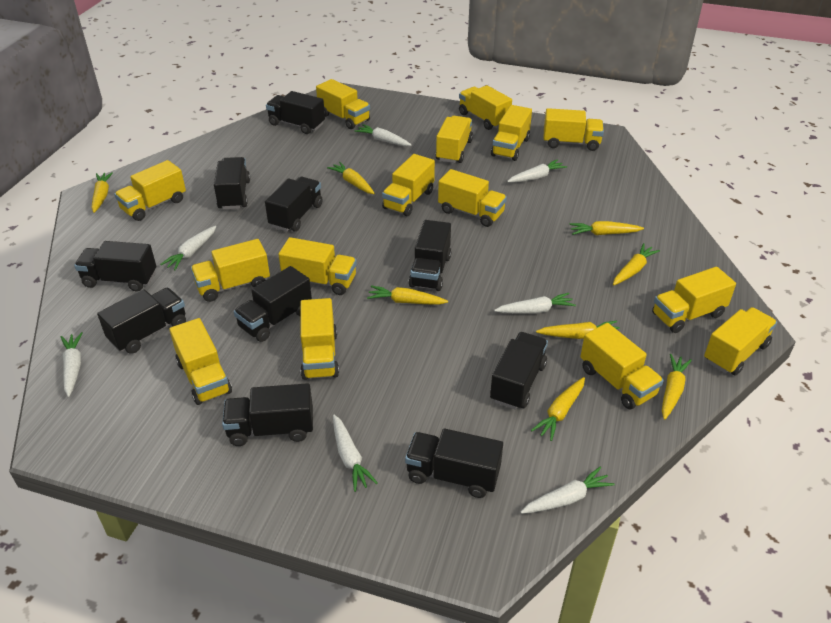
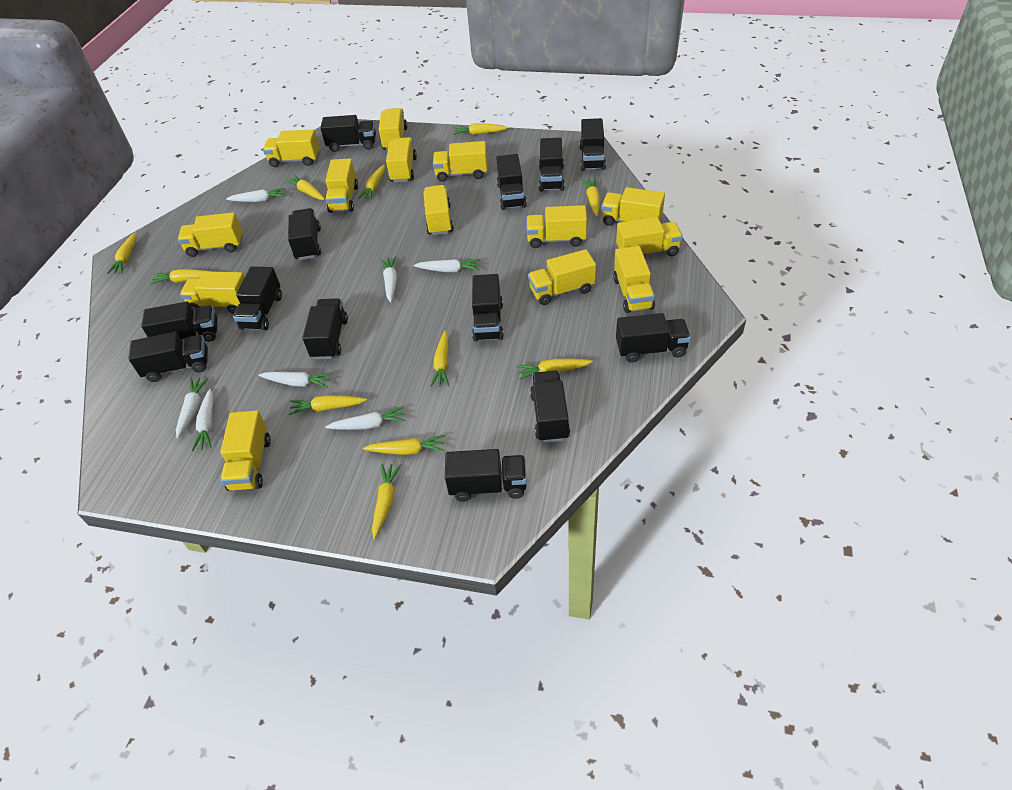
black truck: 10 -> 13
yellow carrot: 8 -> 11
yellow truck: 15 -> 14

